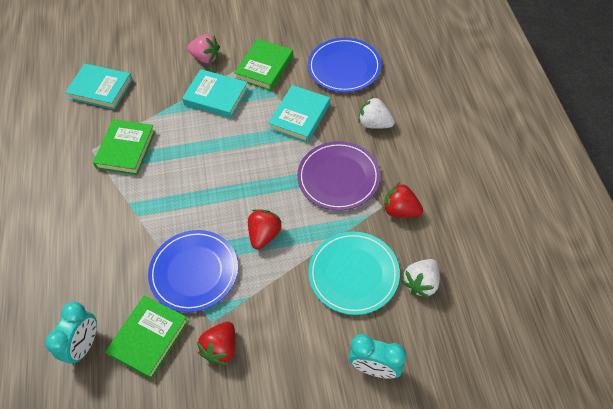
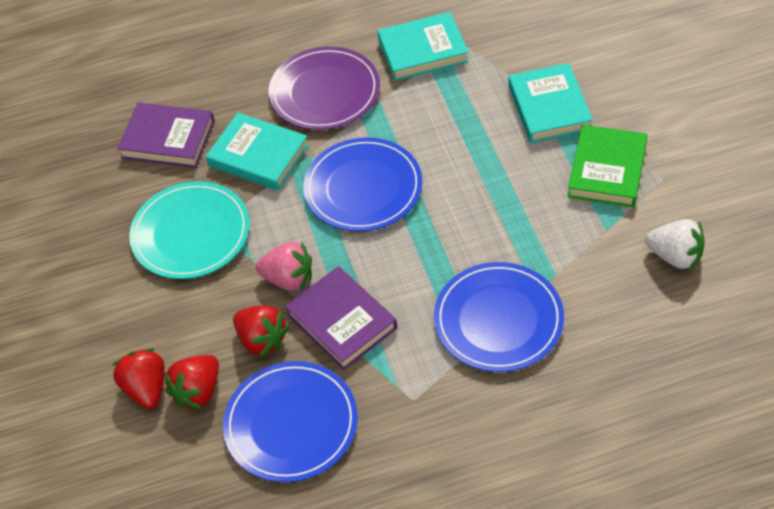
blue plate: 2 -> 3
green book: 3 -> 1
purple book: 0 -> 2
turquoise clock: 2 -> 0
white strawberry: 2 -> 1

